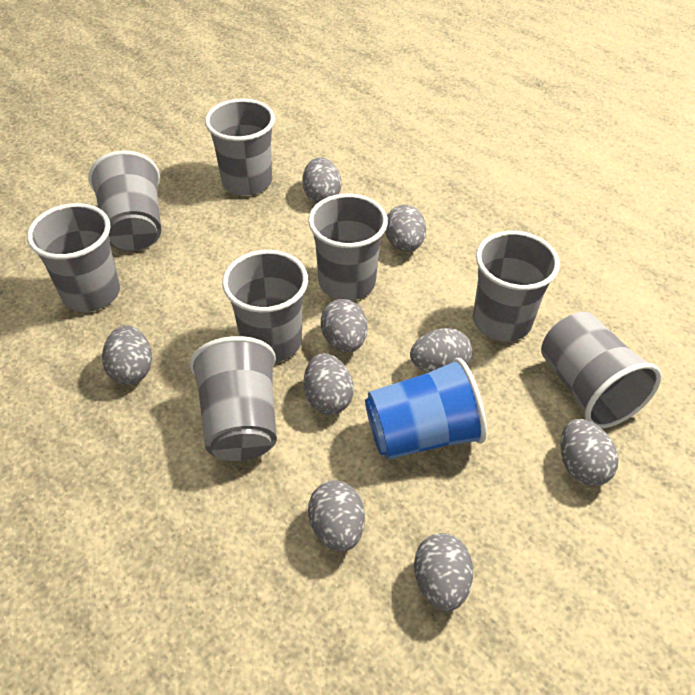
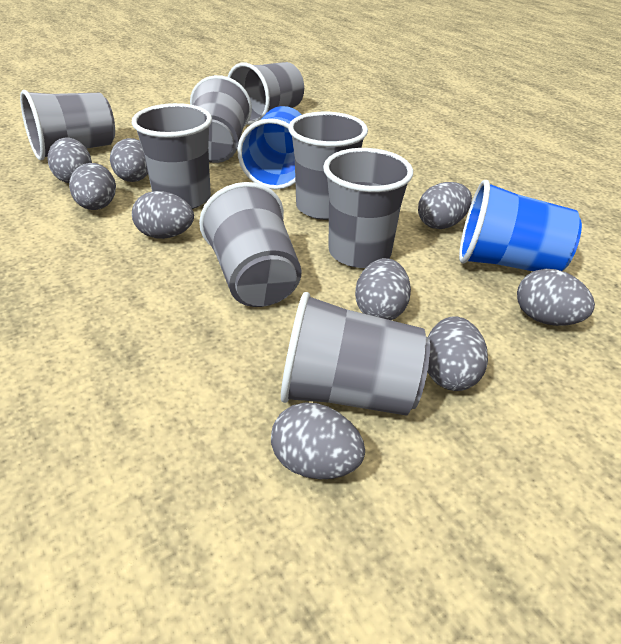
blue cup: 1 -> 2

